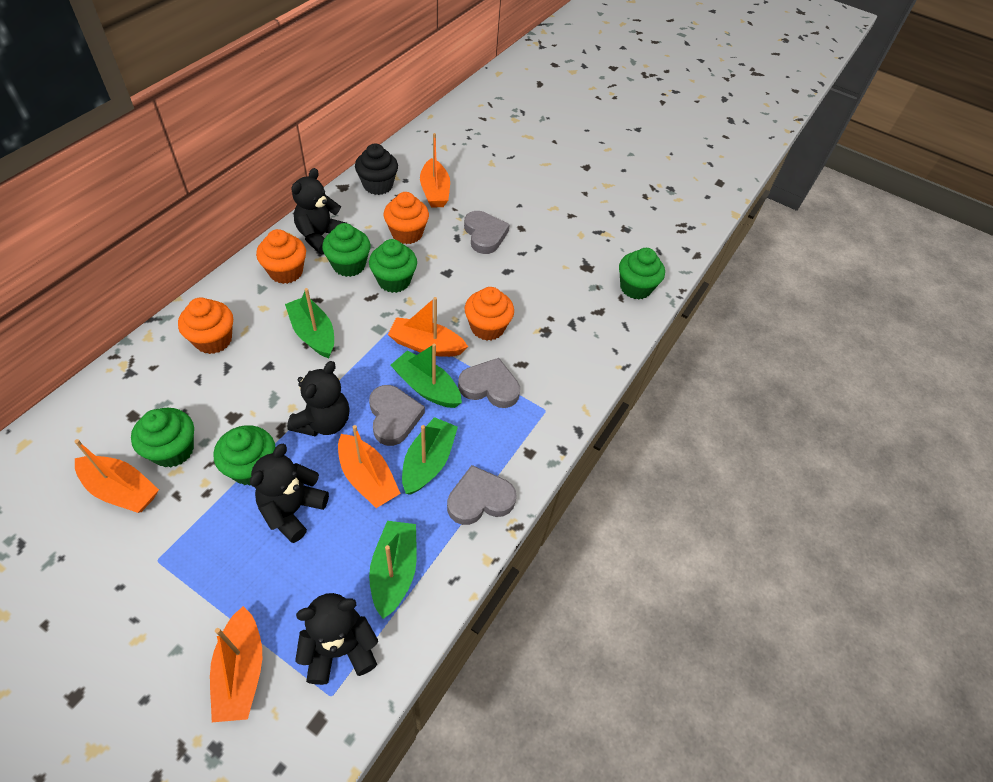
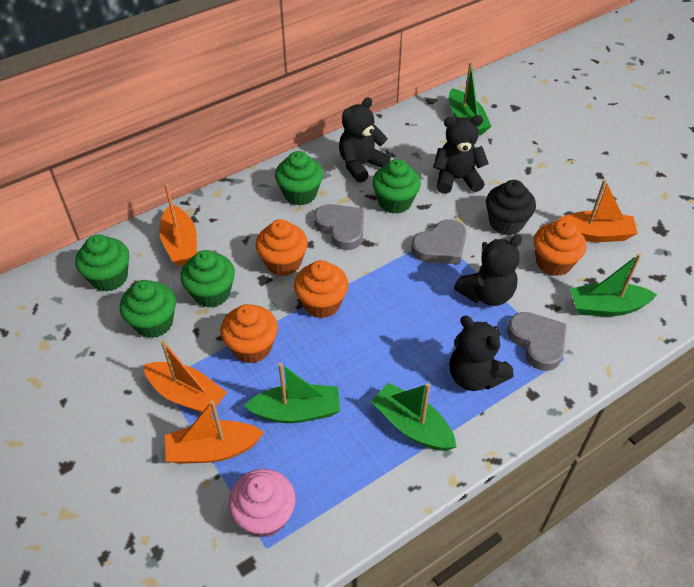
grey heart: 4 -> 3
orange boat: 5 -> 4
pink cupcake: 0 -> 1

